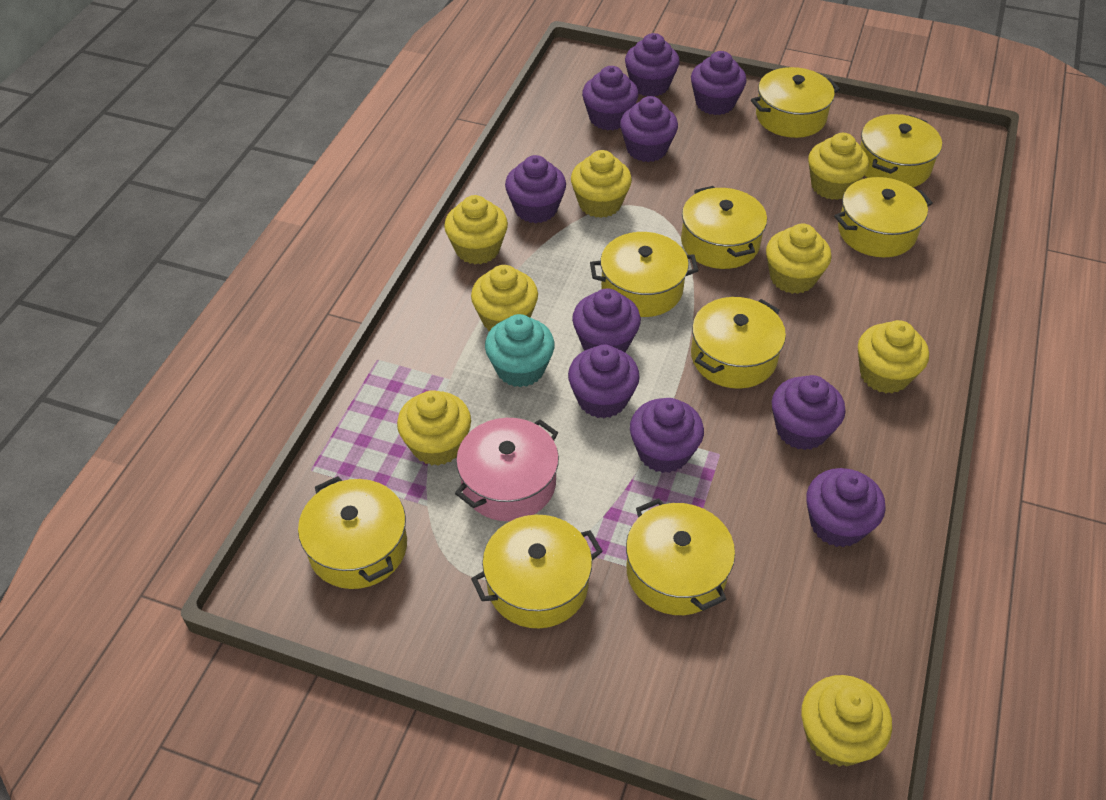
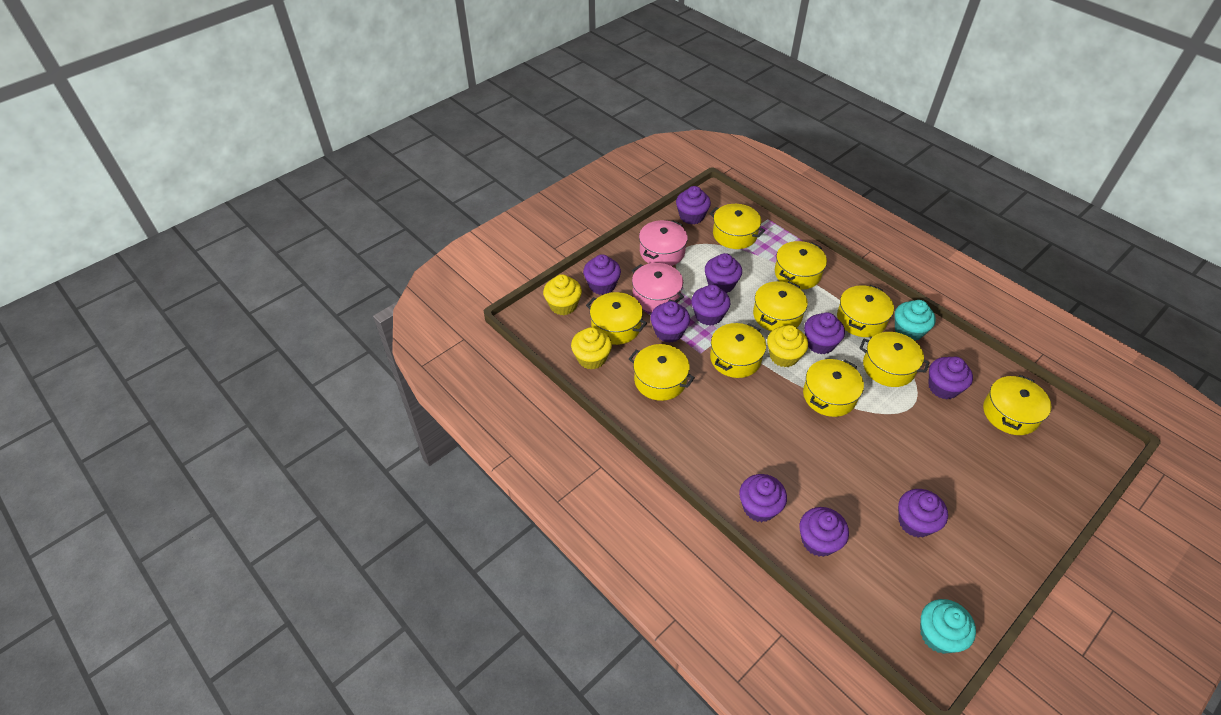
pink pot: 1 -> 2
turquoise cupcake: 1 -> 2
yellow cupcake: 8 -> 3
yellow pot: 9 -> 10

